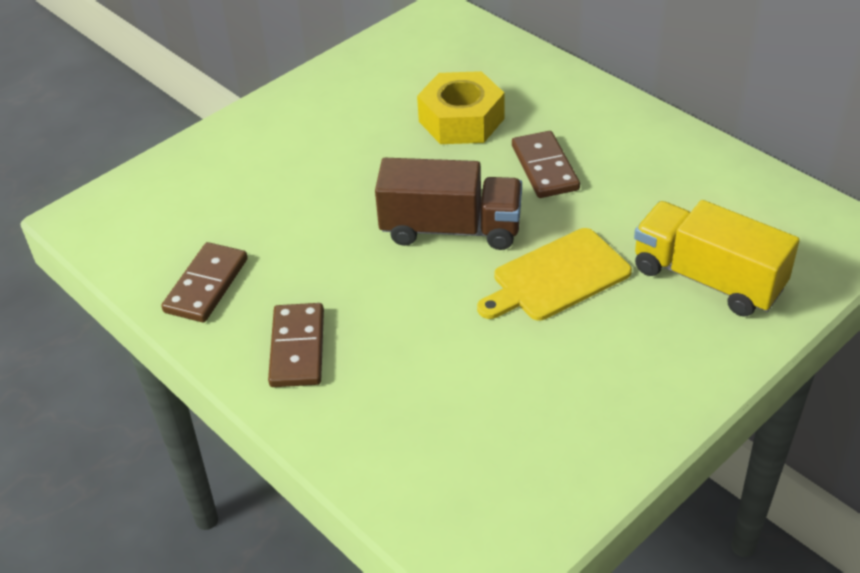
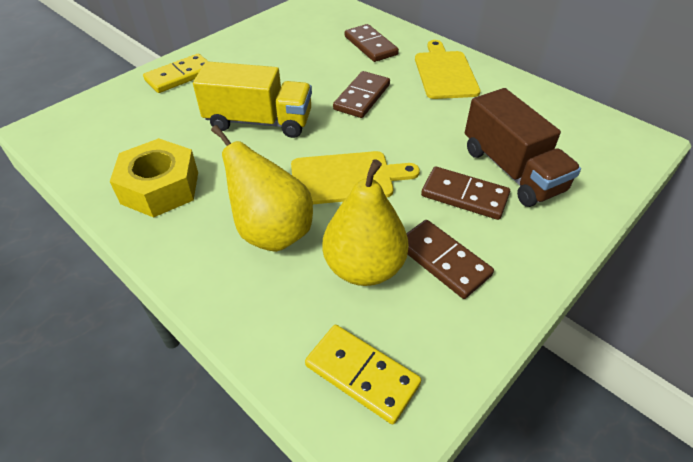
brown domino: 3 -> 4
yellow cutting board: 1 -> 2
yellow domino: 0 -> 2
yellow pear: 0 -> 2

